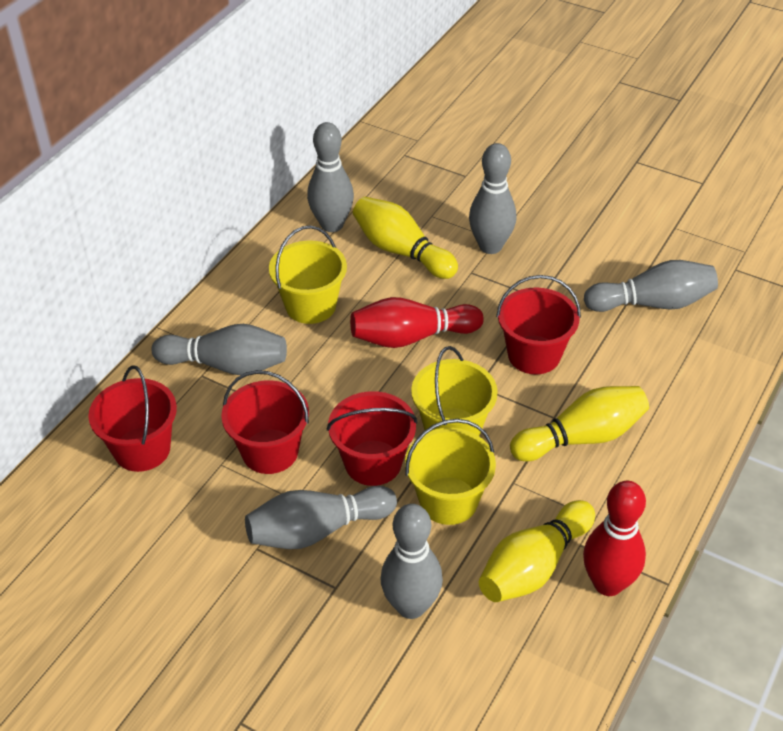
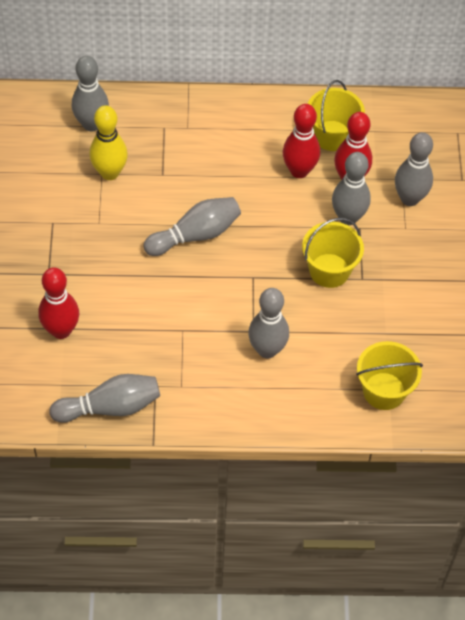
red bowling pin: 2 -> 3
red bucket: 4 -> 0
yellow bowling pin: 3 -> 1

